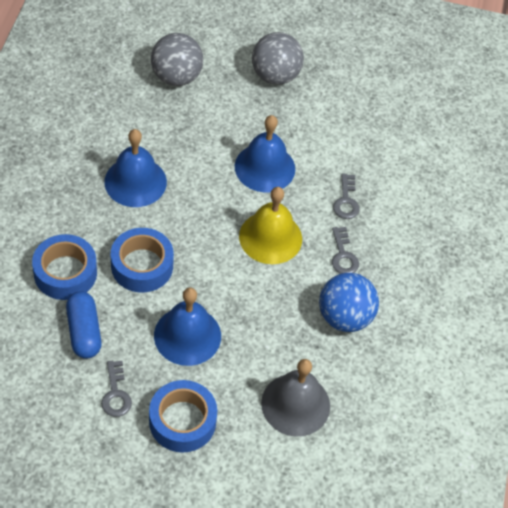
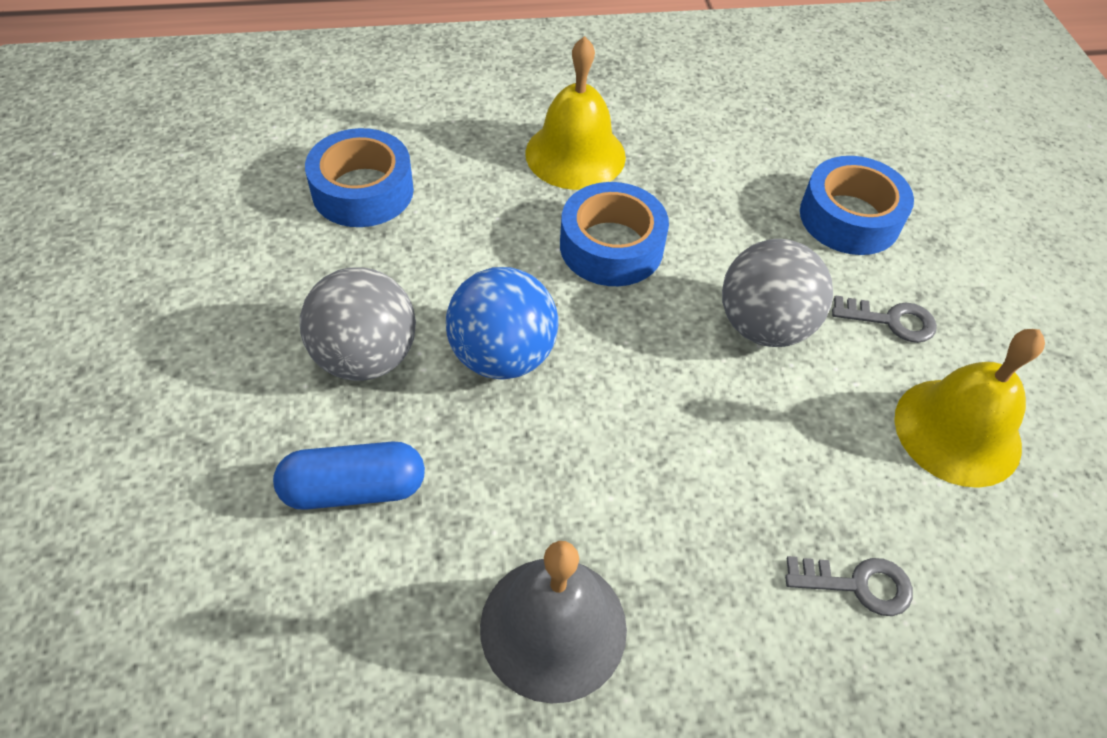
blue bell: 3 -> 0
grey key: 3 -> 2
yellow bell: 1 -> 2

